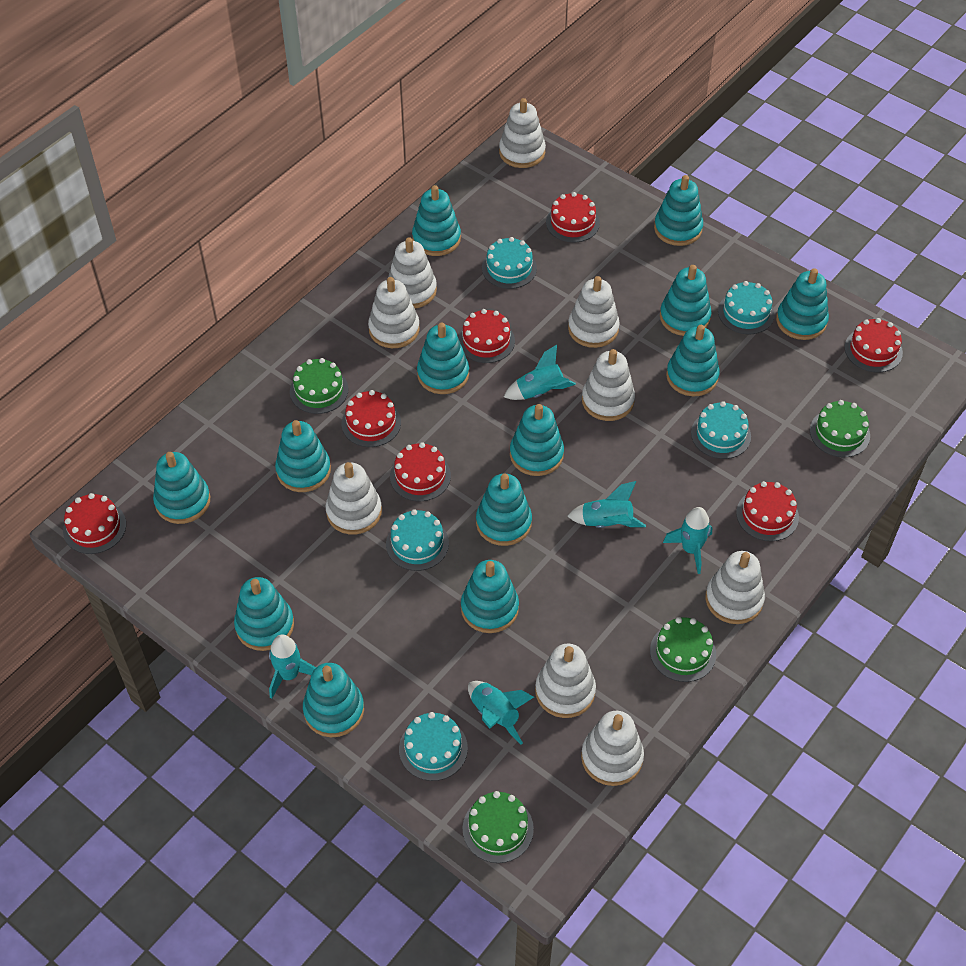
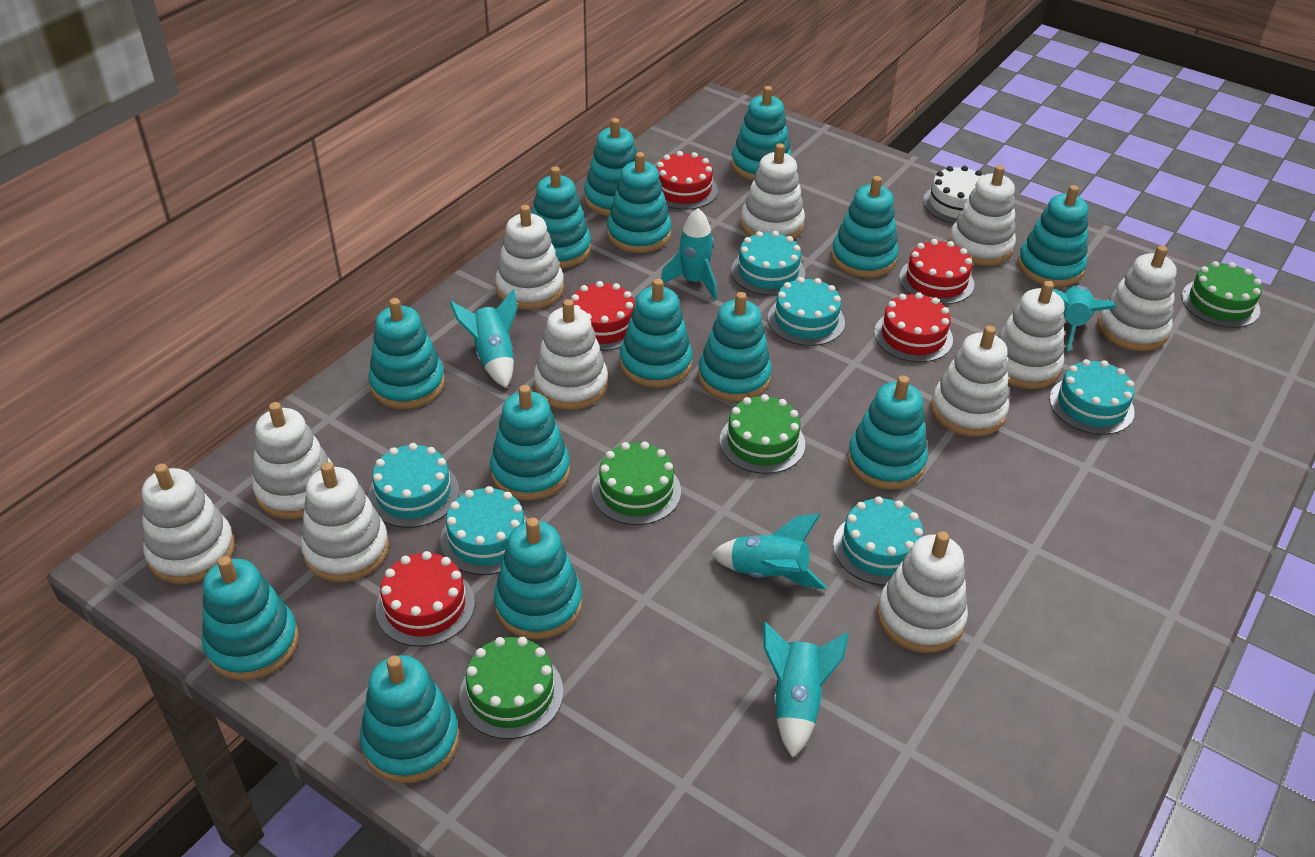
red cake: 7 -> 5
turquoise cake: 5 -> 6
turquoise stacking toy: 13 -> 14
white cake: 0 -> 1
white stacking toy: 9 -> 11

